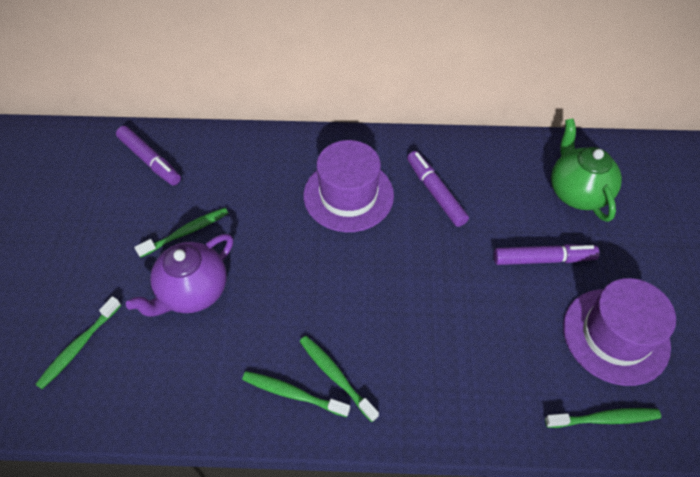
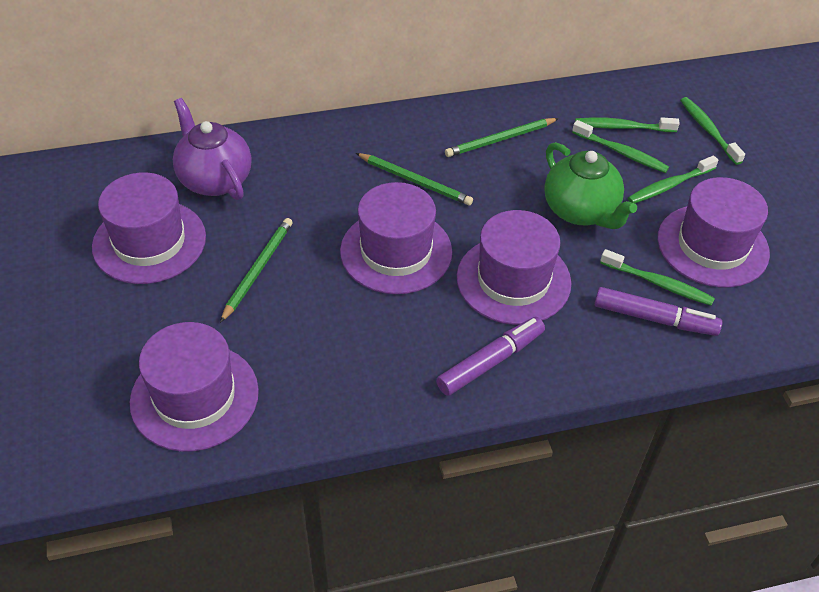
green pencil: 0 -> 3
purple hat: 2 -> 5
purple marker: 3 -> 2

